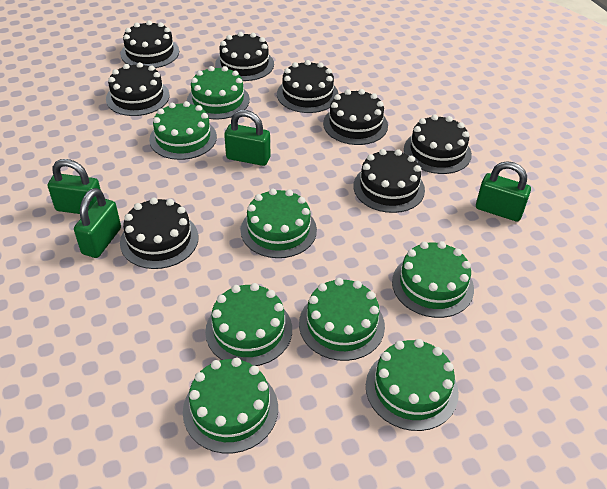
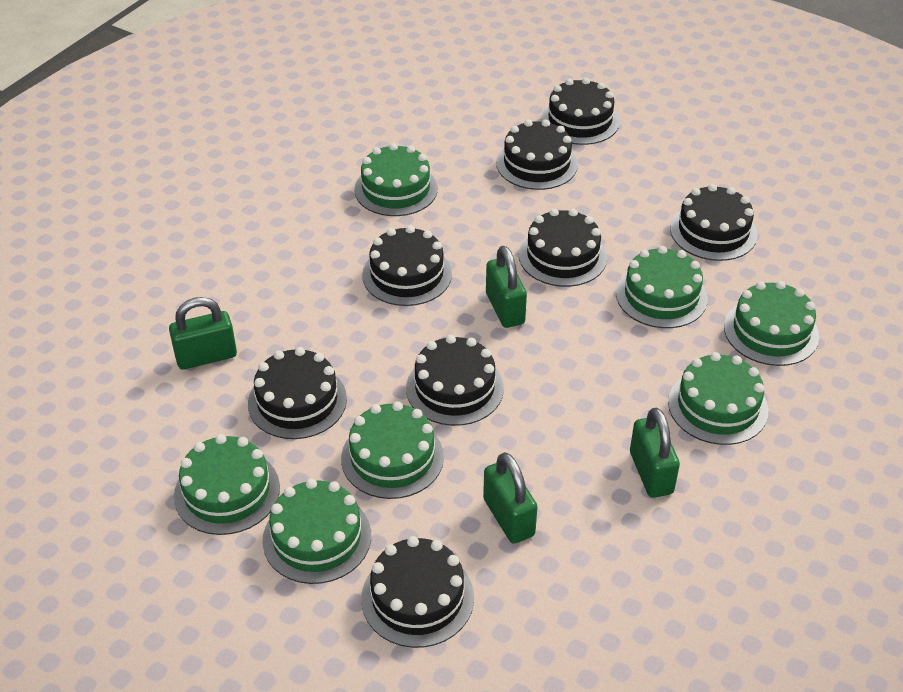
green cake: 8 -> 7

